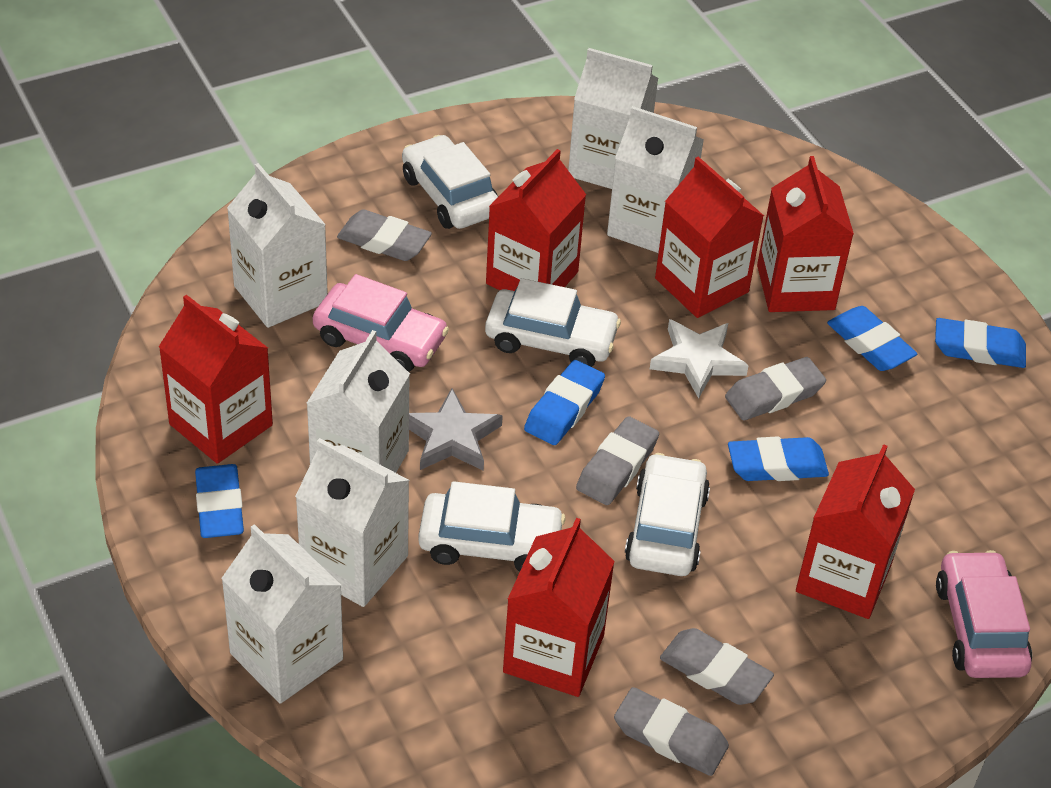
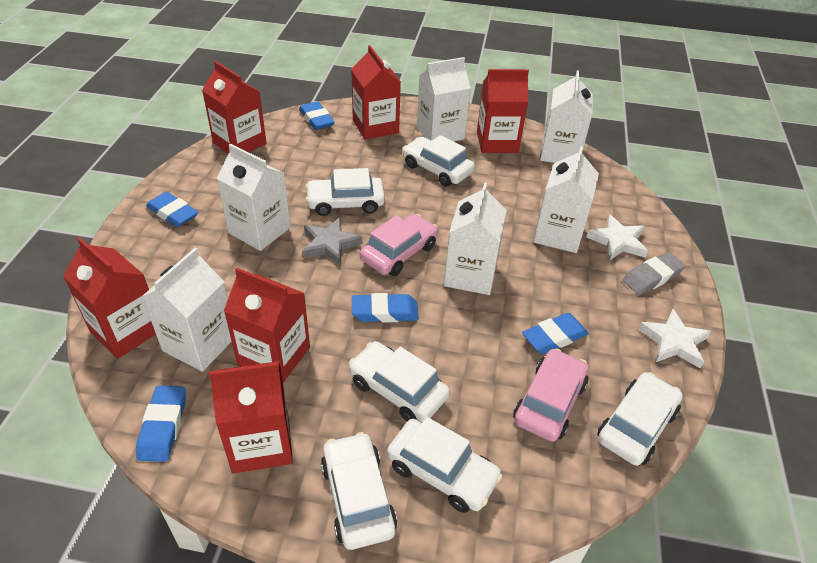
grey eraser: 5 -> 1
white car: 4 -> 6
white star: 1 -> 2

